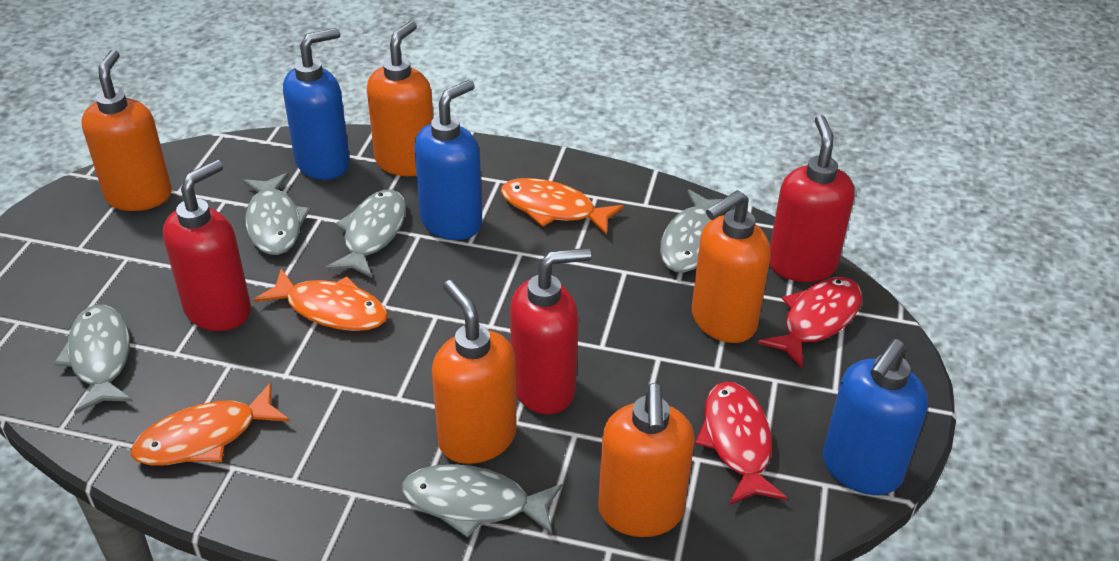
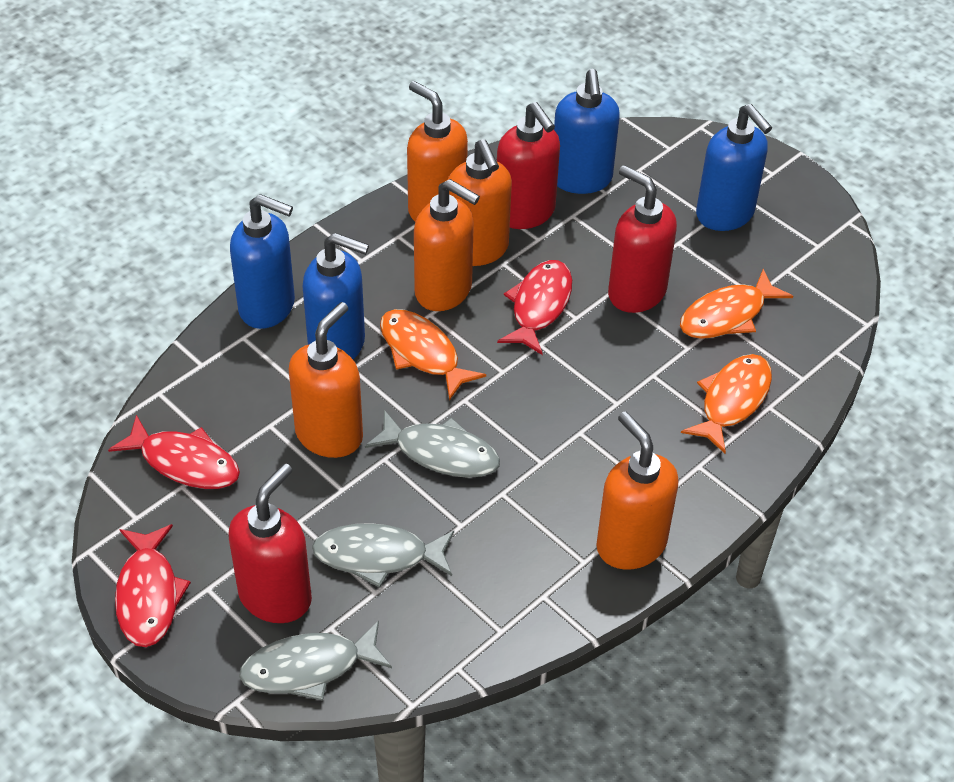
blue soap dispenser: 3 -> 4
grey fish: 5 -> 3
red fish: 2 -> 3

